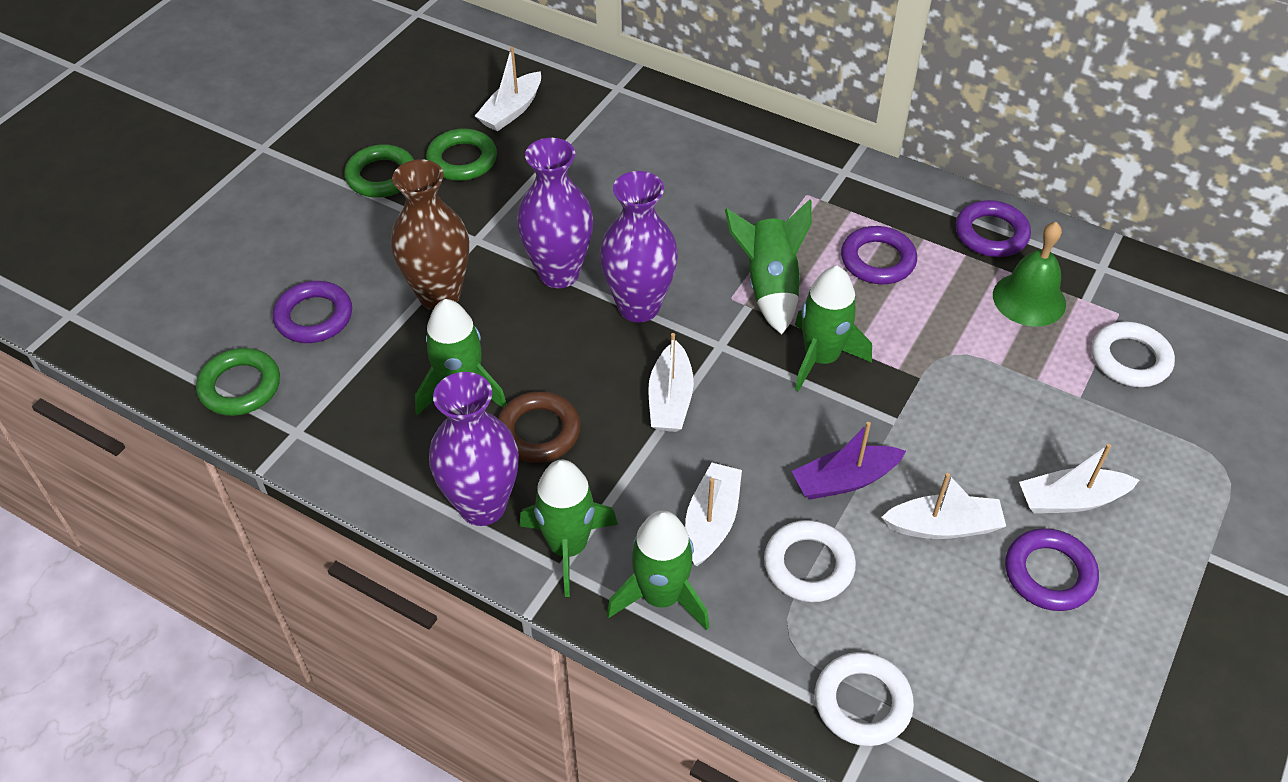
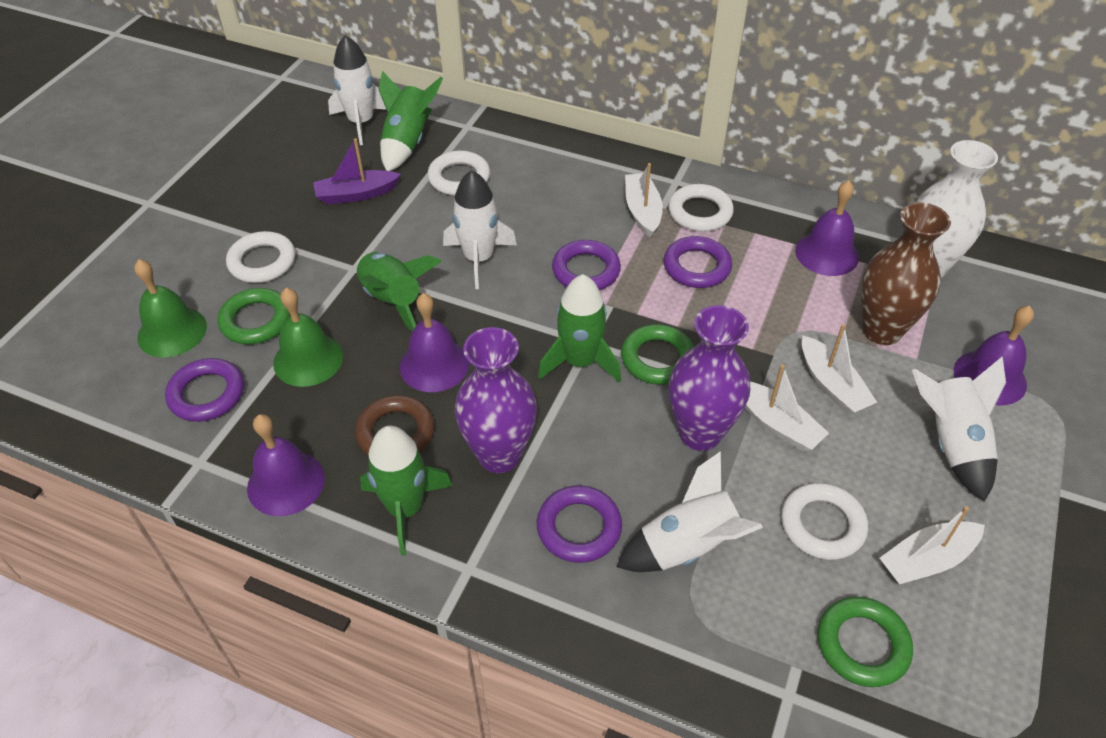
green bell: 1 -> 2
green rocket: 5 -> 4
purple bell: 0 -> 4
purple vase: 3 -> 2
white boat: 5 -> 4
white ring: 3 -> 4
white rocket: 0 -> 4
white vase: 0 -> 1

